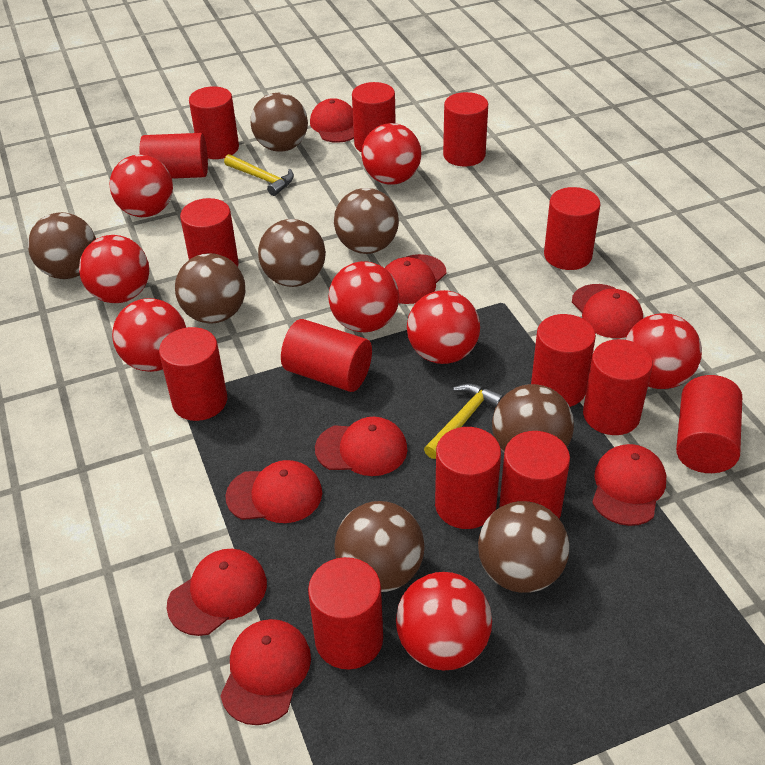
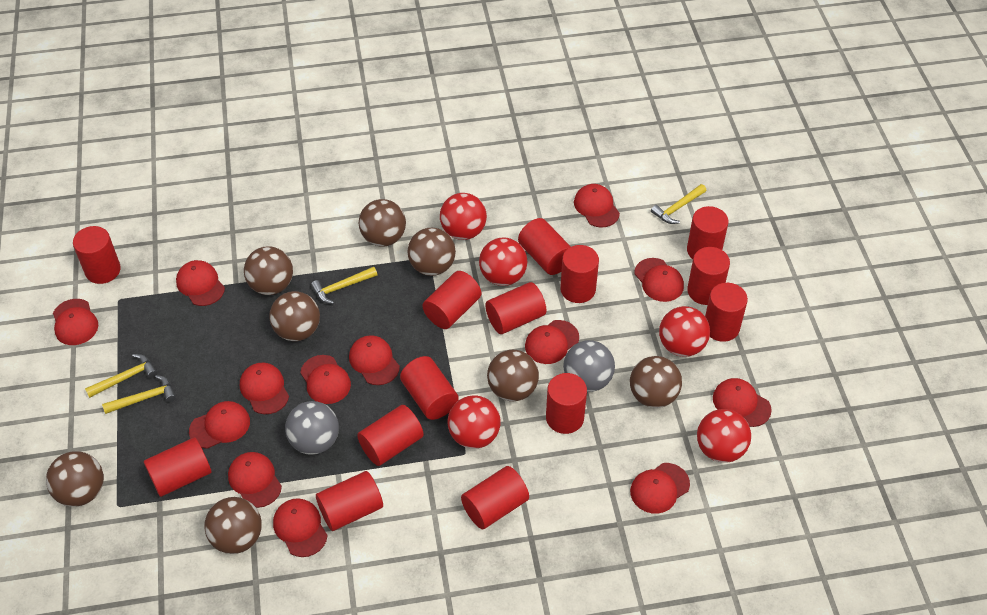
grey ball: 0 -> 2
red ball: 8 -> 5
red cap: 8 -> 13
yellow hammer: 2 -> 4

